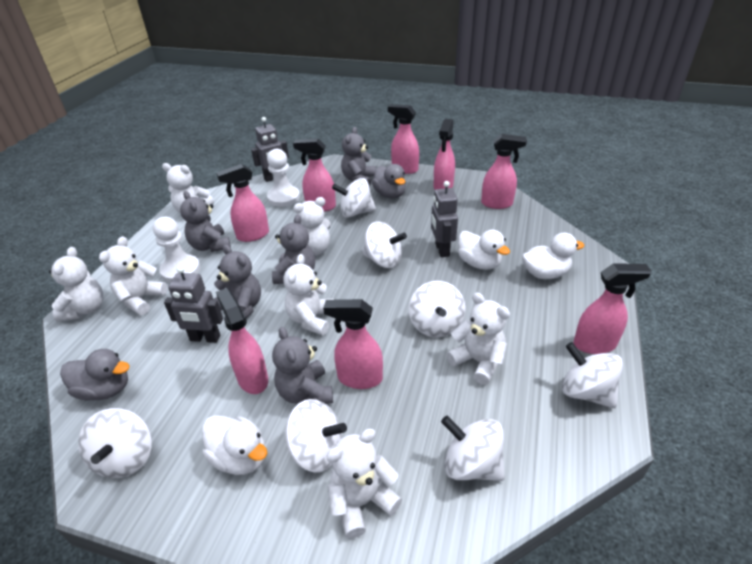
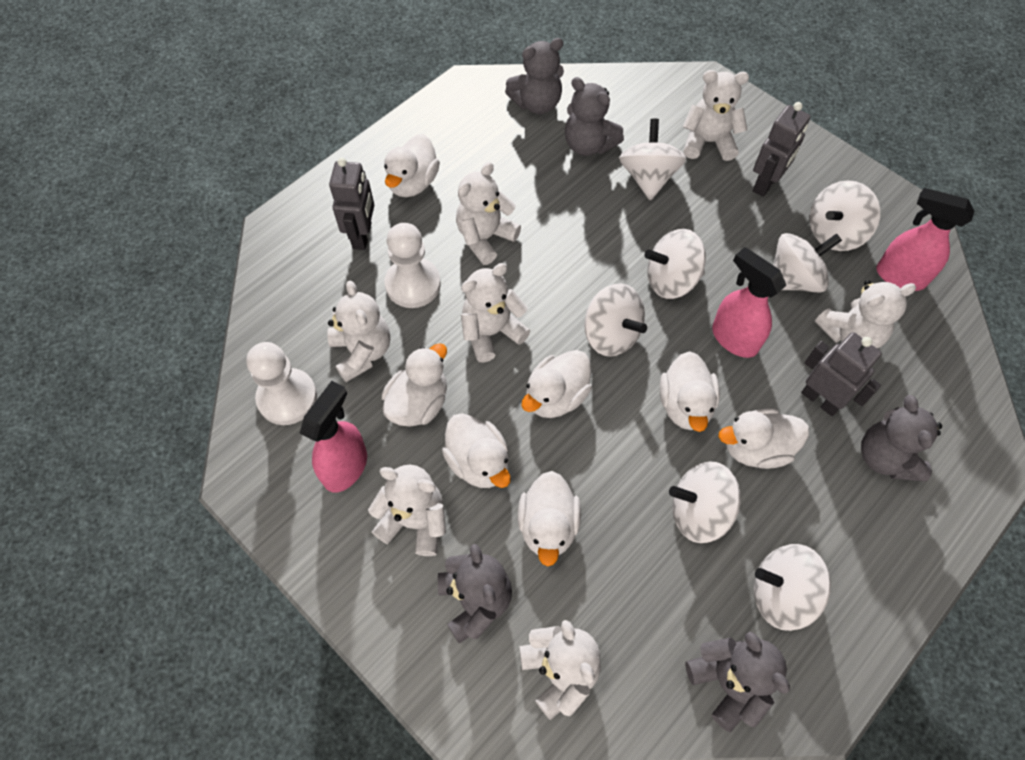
grey duck: 2 -> 0
pink spray bottle: 8 -> 3
white duck: 3 -> 7

